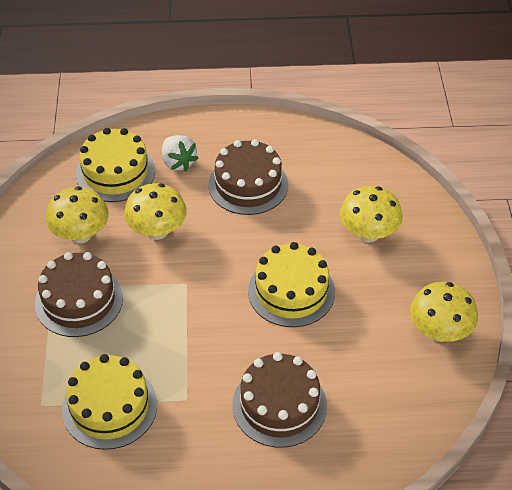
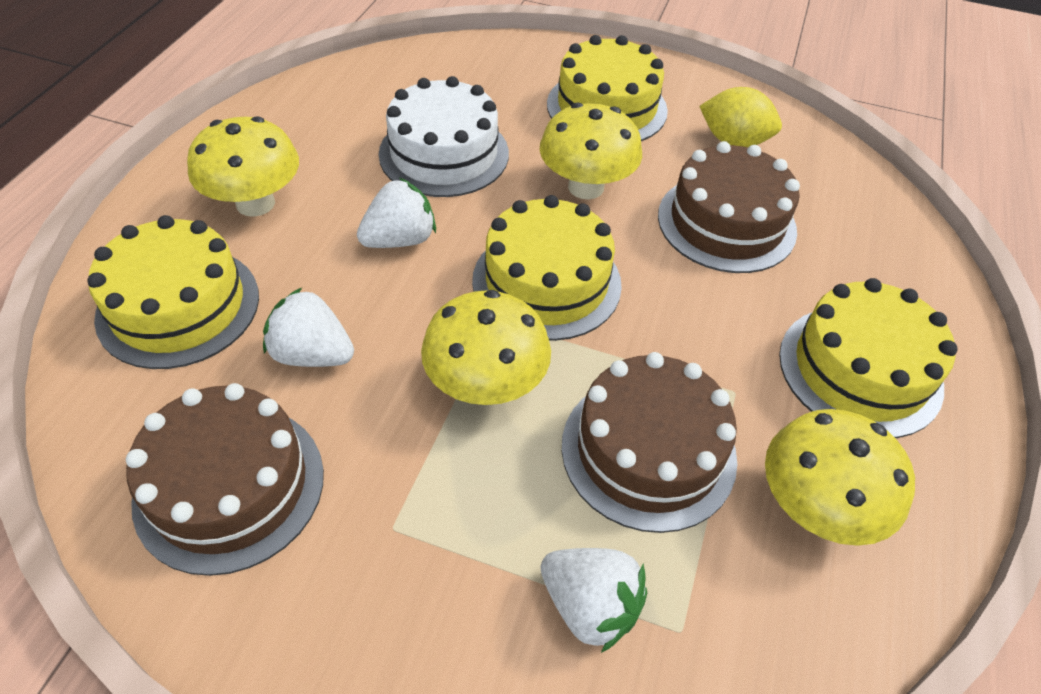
white cake: 0 -> 1
white strawberry: 1 -> 3
yellow cake: 3 -> 4
yellow lemon: 0 -> 1

